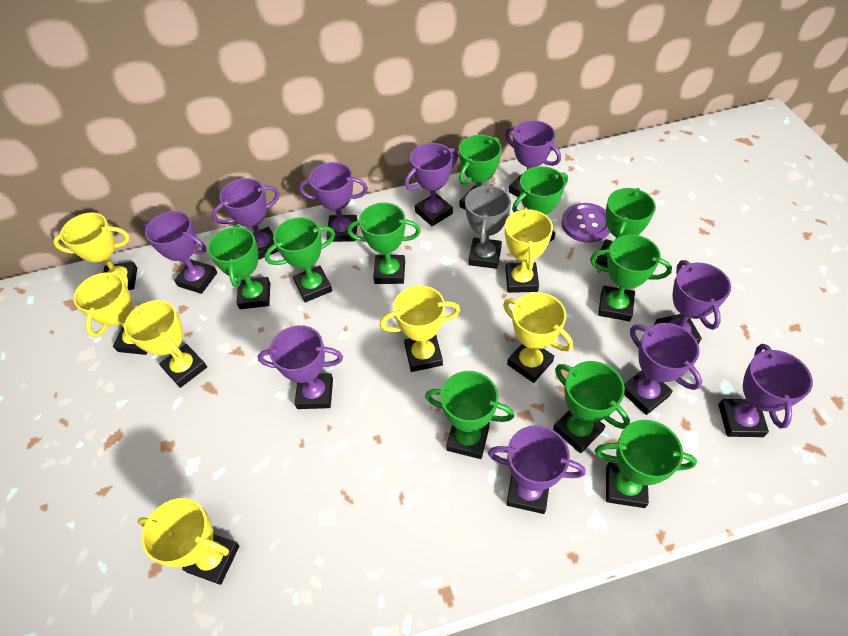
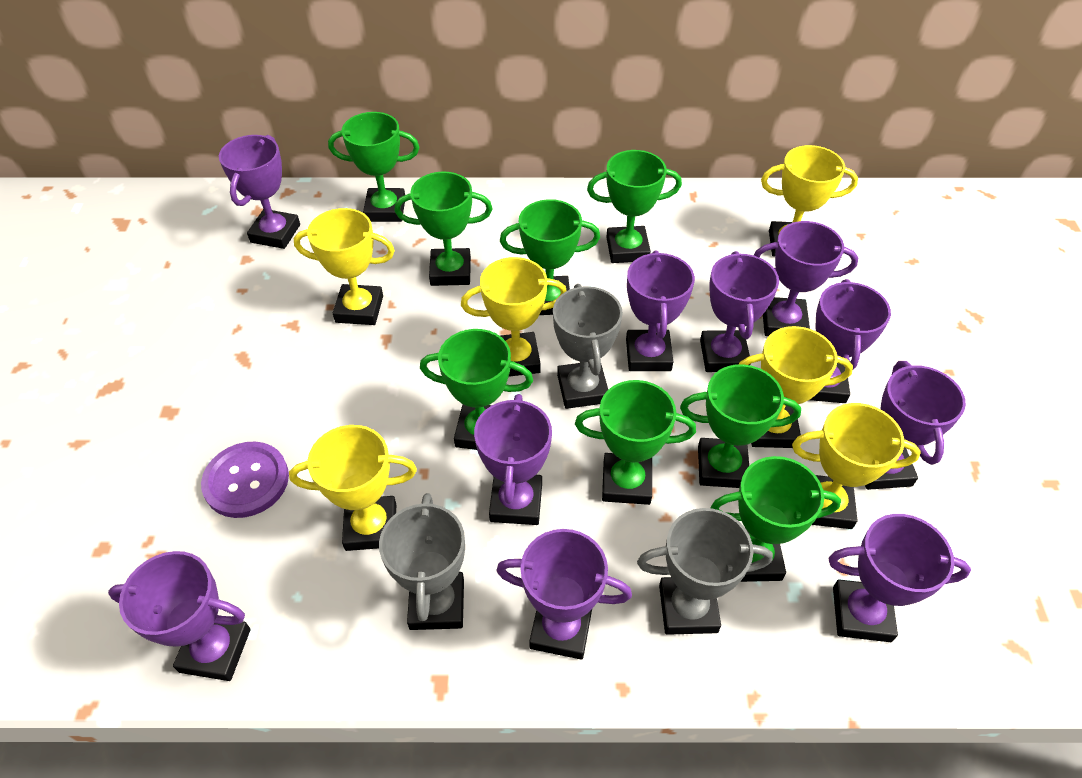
green trophy: 10 -> 8
grey trophy: 1 -> 3
yellow trophy: 7 -> 6

